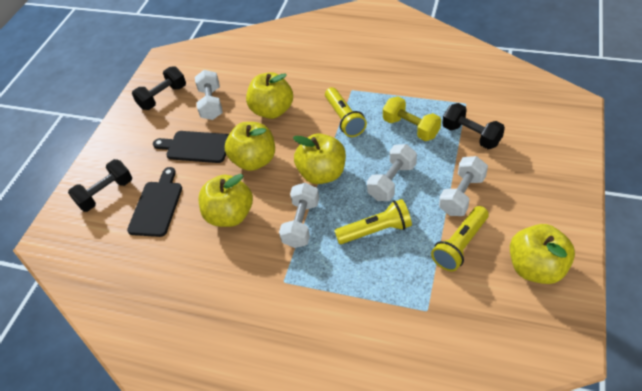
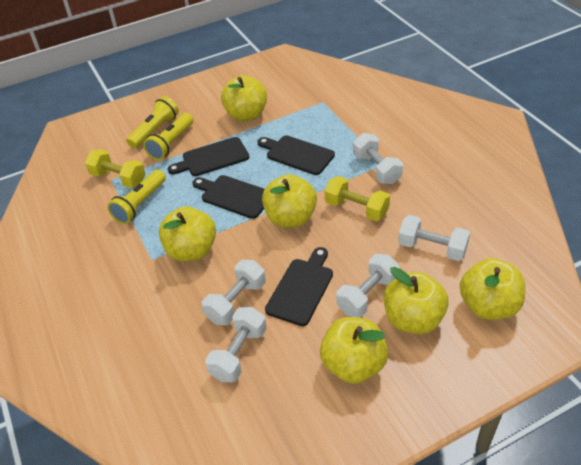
black cutting board: 2 -> 4
black dumbbell: 3 -> 0
white dumbbell: 4 -> 5
yellow apple: 5 -> 6
yellow dumbbell: 1 -> 2

